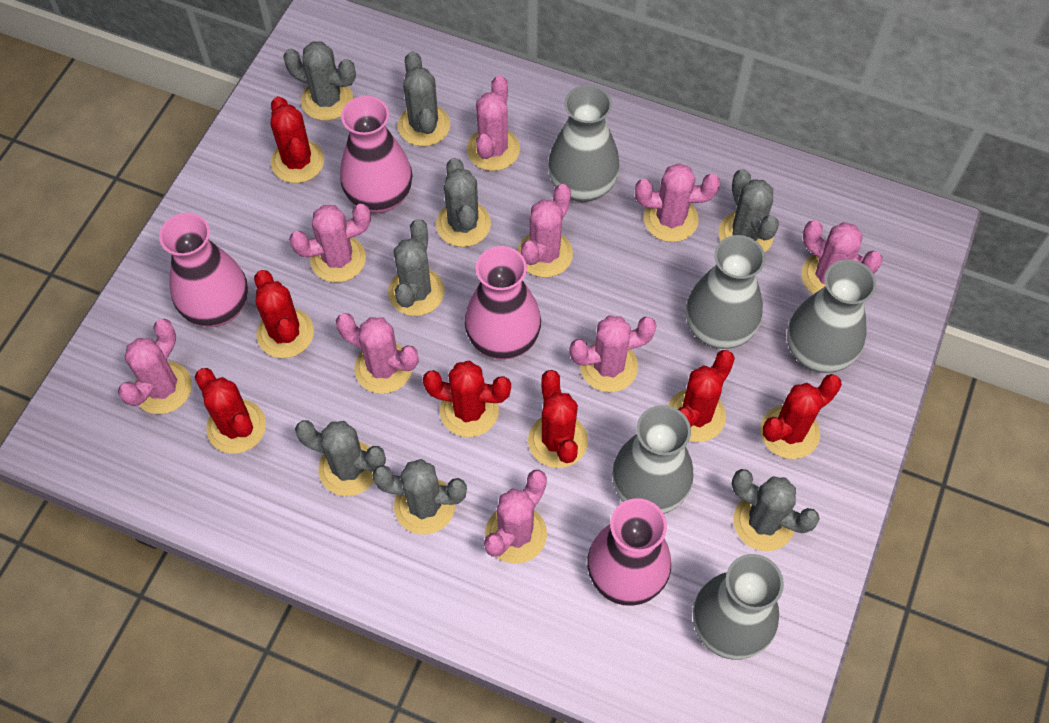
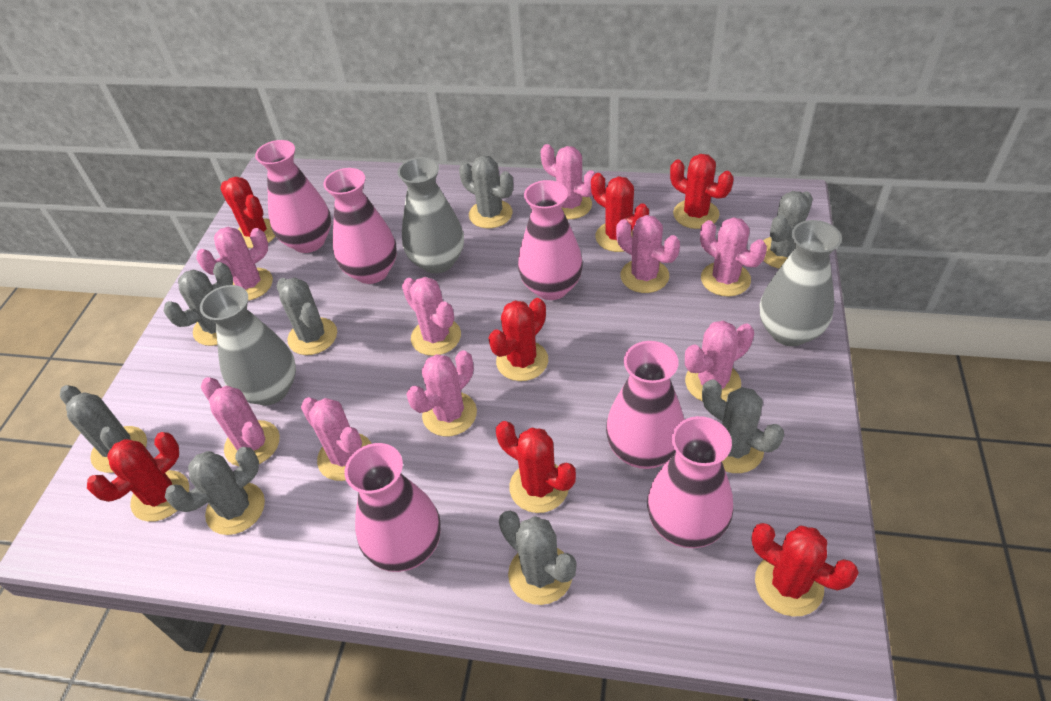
grey vase: 5 -> 3
pink vase: 4 -> 6

